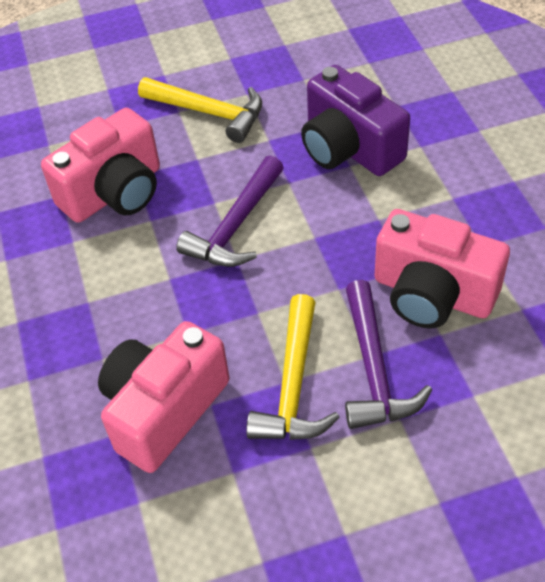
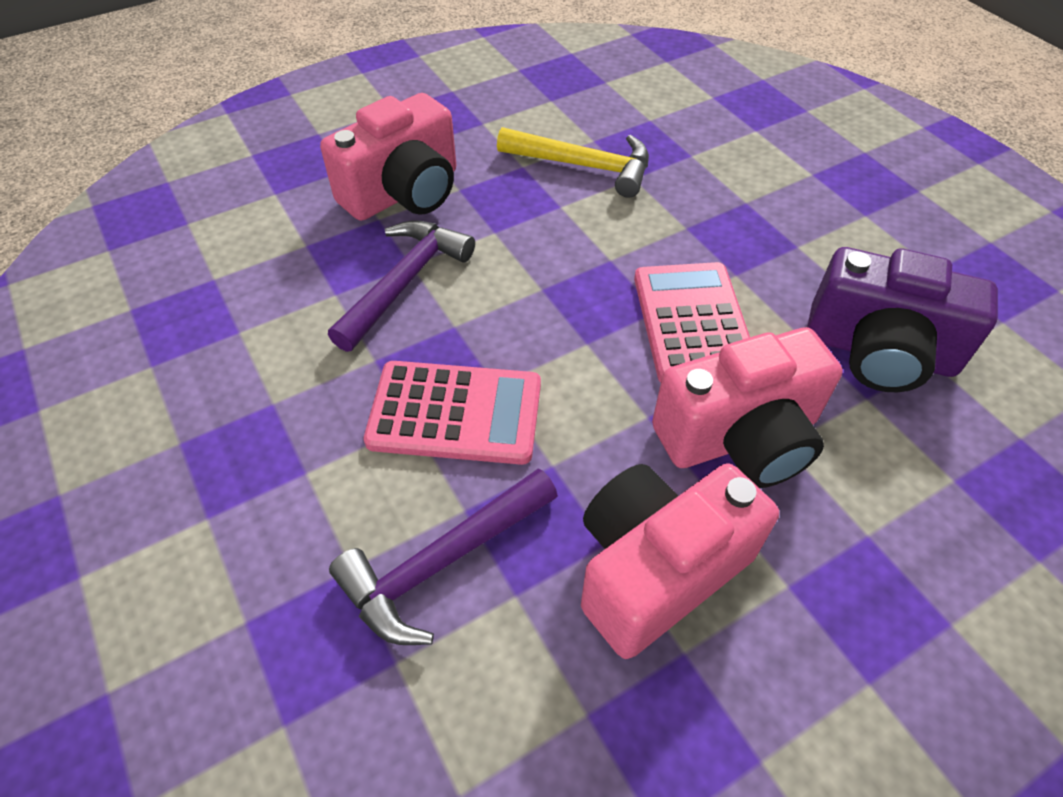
pink calculator: 0 -> 2
yellow hammer: 2 -> 1

